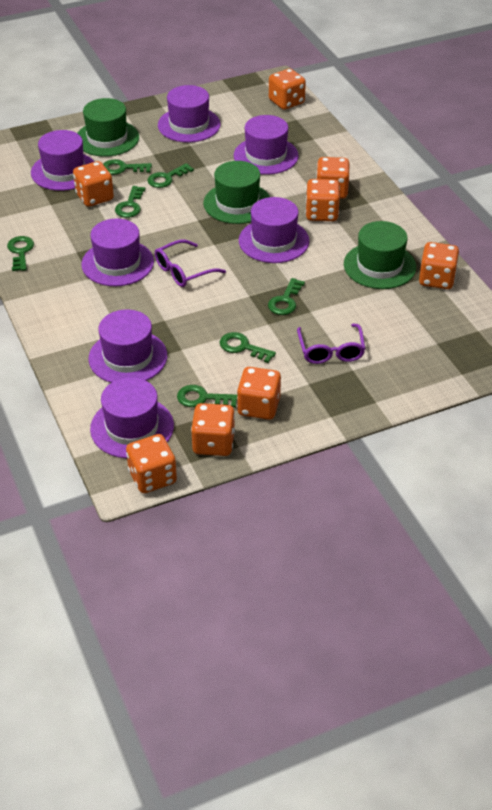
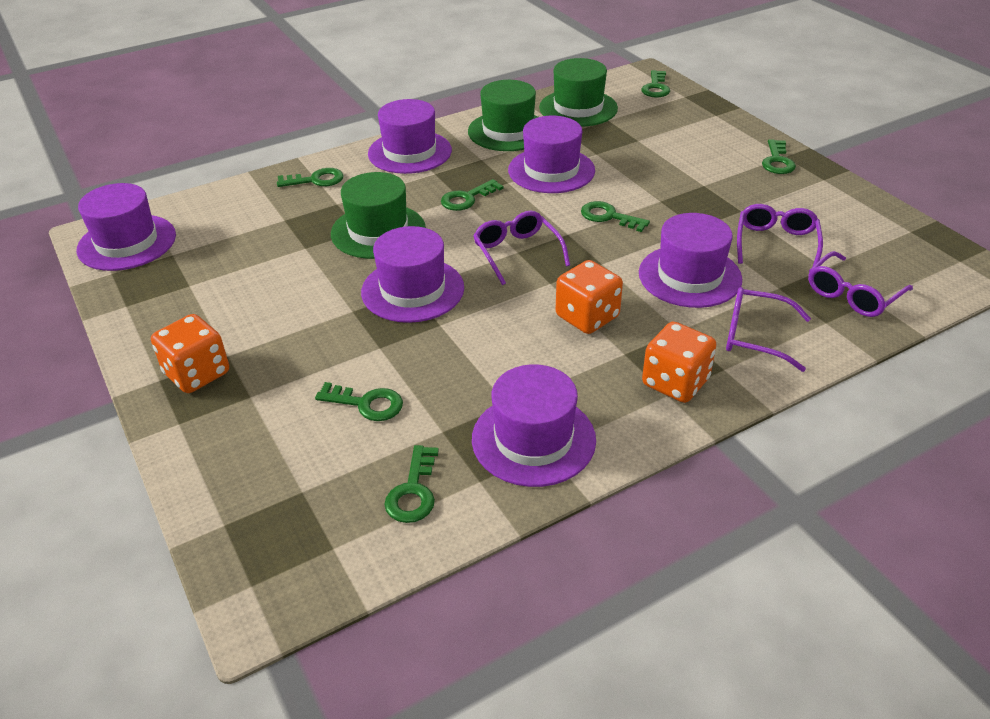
orange dice: 8 -> 3
purple glasses: 2 -> 4
purple hat: 7 -> 6

